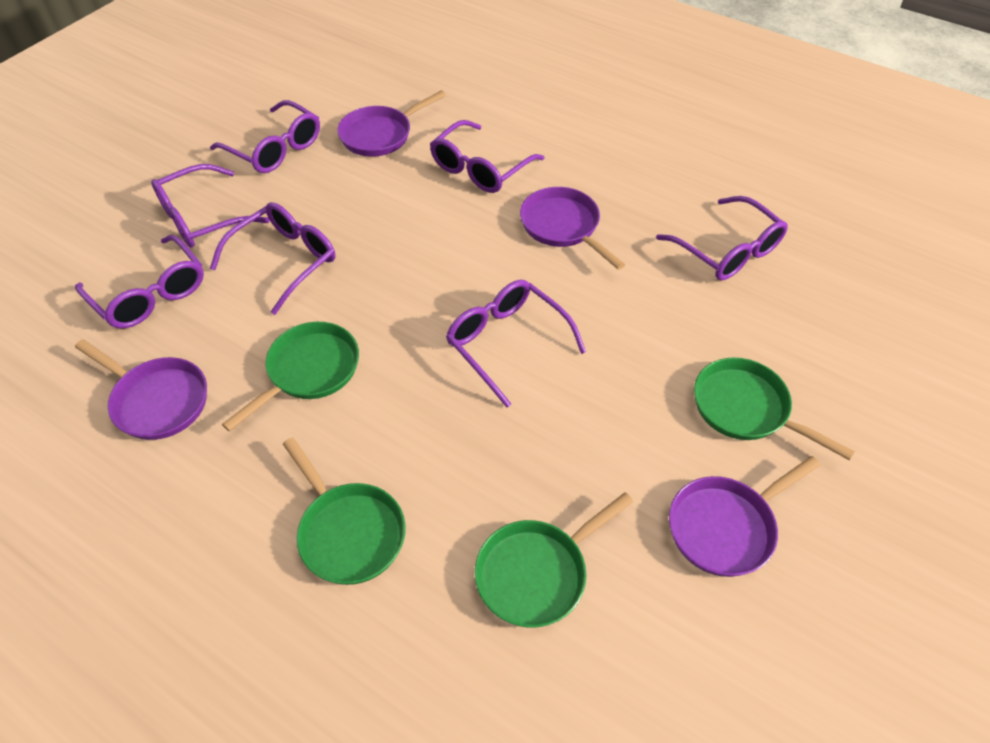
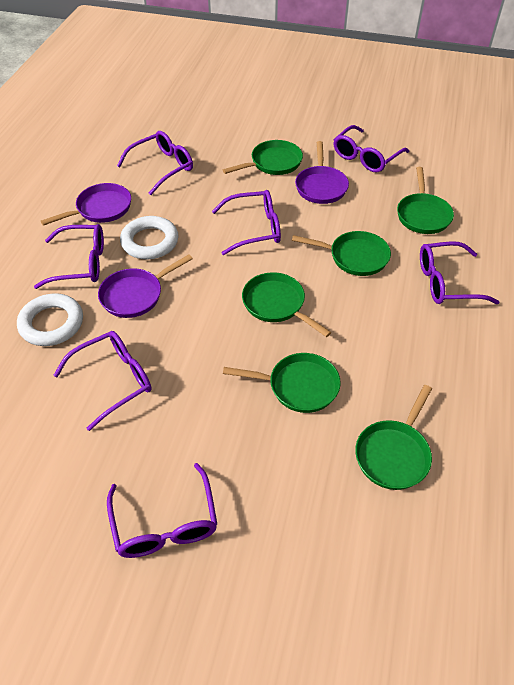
green pan: 4 -> 6
purple pan: 4 -> 3
white ring: 0 -> 2

